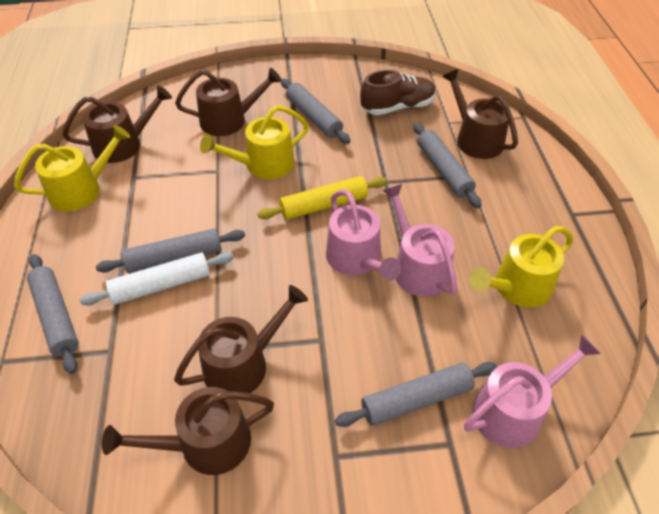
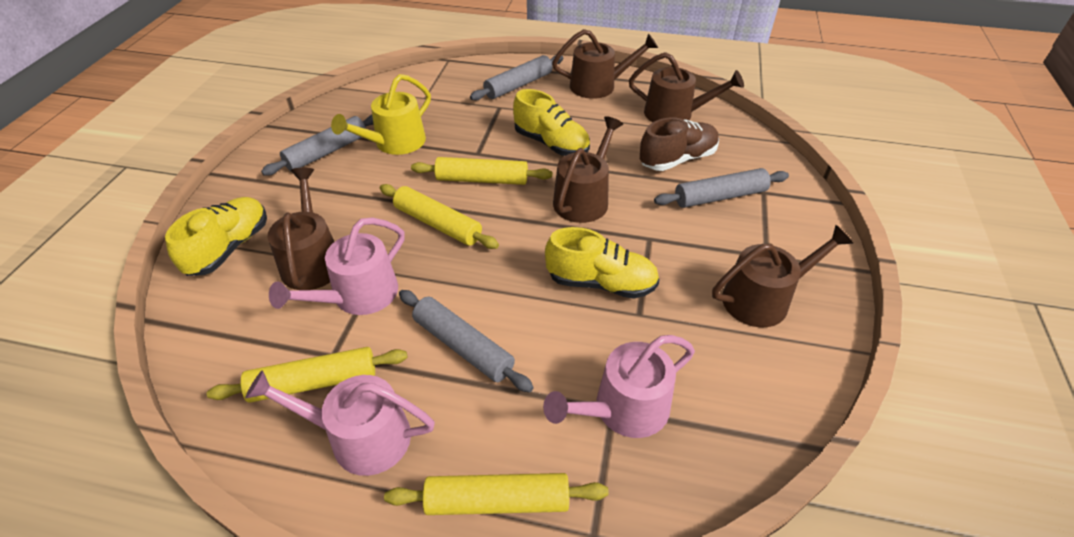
grey rolling pin: 5 -> 4
white rolling pin: 1 -> 0
yellow rolling pin: 1 -> 4
yellow shoe: 0 -> 3
yellow watering can: 3 -> 1

